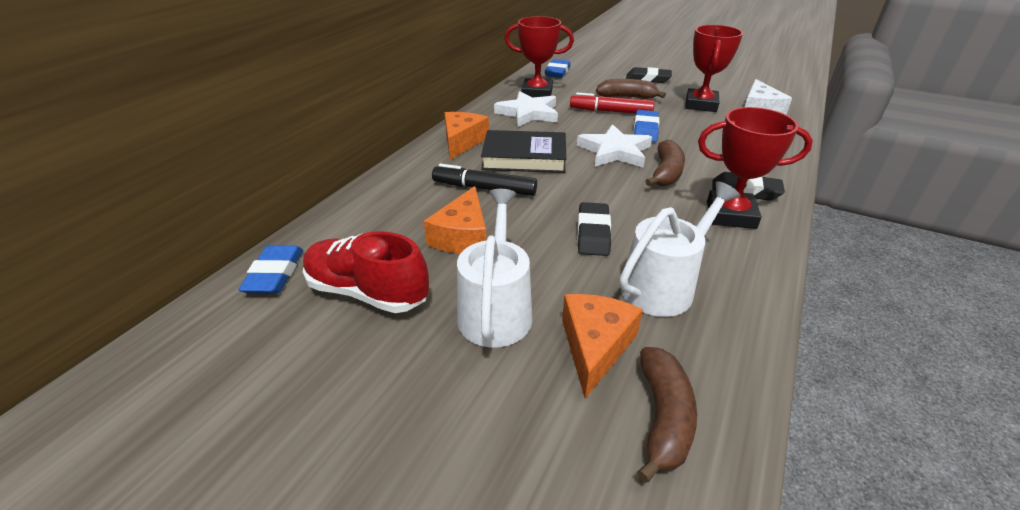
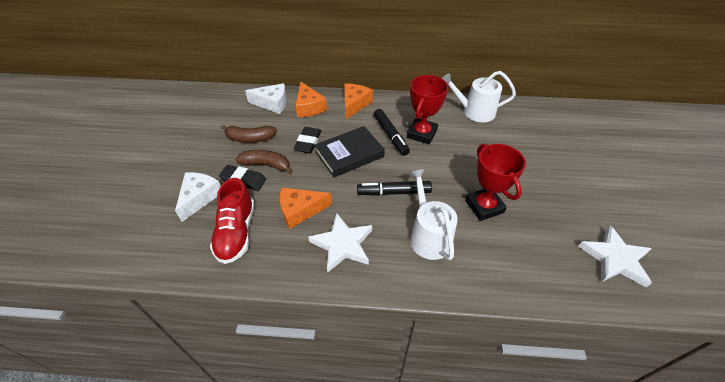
black eraser: 3 -> 2
black marker: 1 -> 2
blue eraser: 3 -> 0
brown banana: 3 -> 2
red marker: 1 -> 0
red trophy: 3 -> 2
white cheese: 1 -> 2

